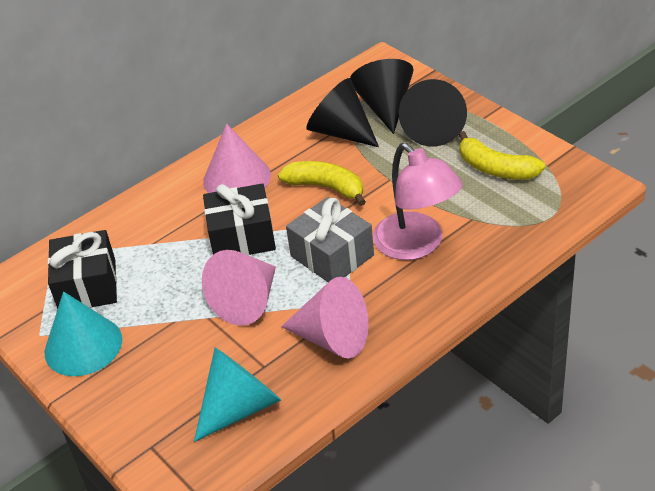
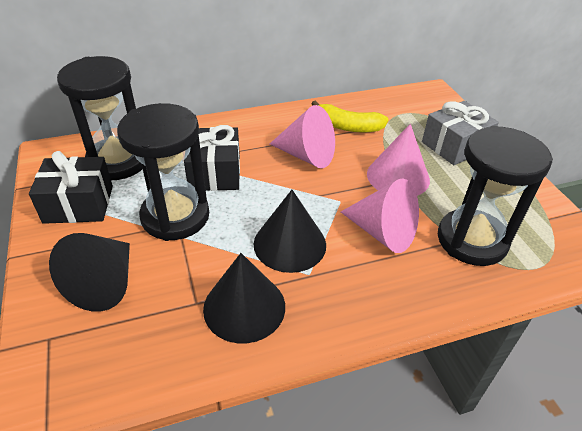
black hourglass: 0 -> 3
pink lamp: 1 -> 0
turquoise cone: 2 -> 0
yellow banana: 2 -> 1

